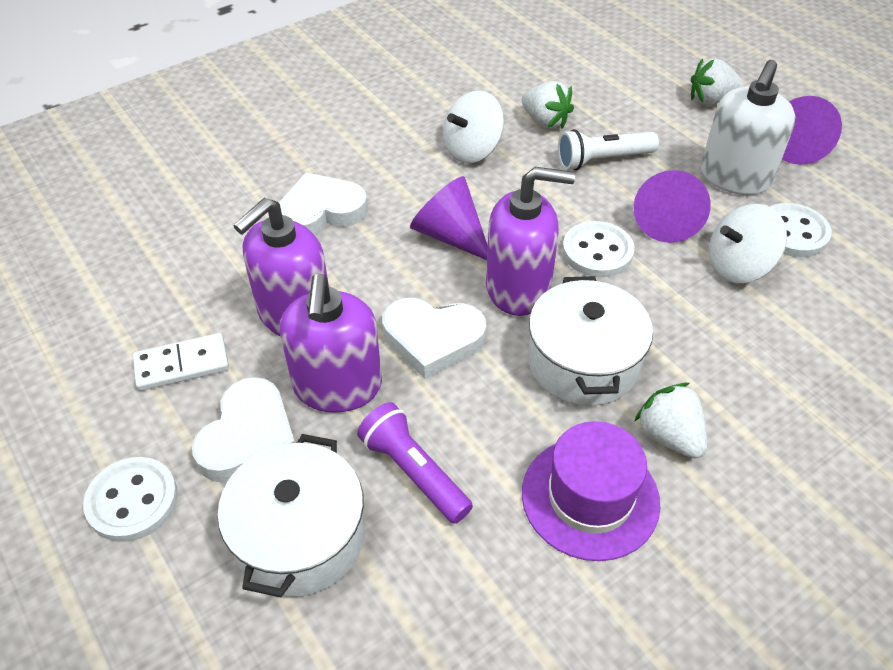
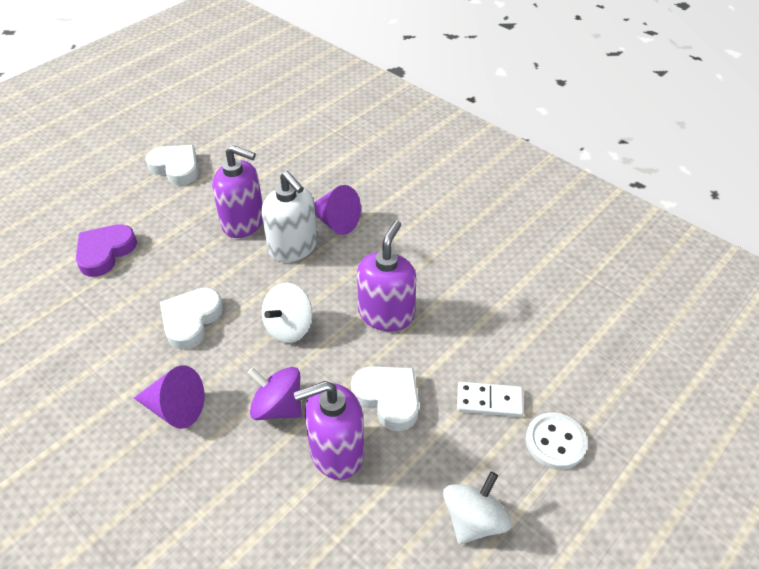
purple cone: 3 -> 2
purple flashlight: 1 -> 0
purple hat: 1 -> 0
purple heart: 0 -> 1
purple spinning top: 0 -> 1
white button: 3 -> 1
white flashlight: 1 -> 0
white pot: 2 -> 0
white strawberry: 3 -> 0

